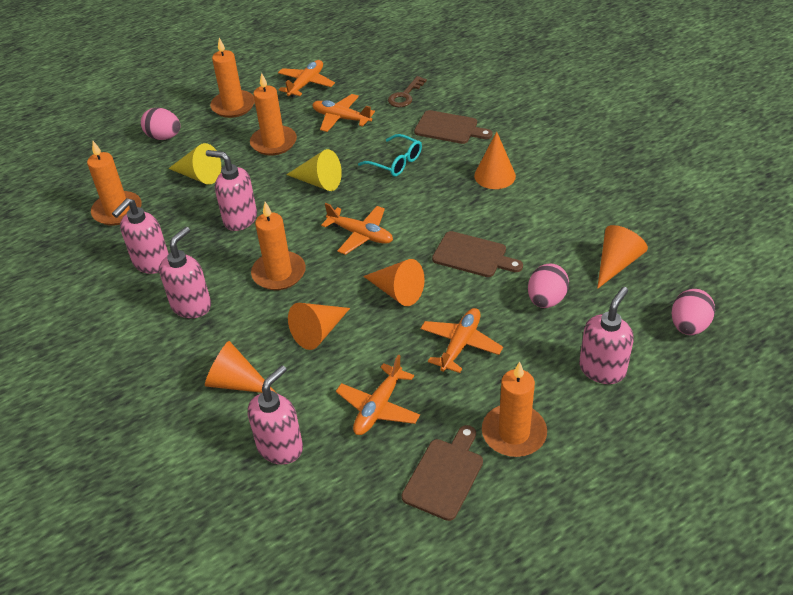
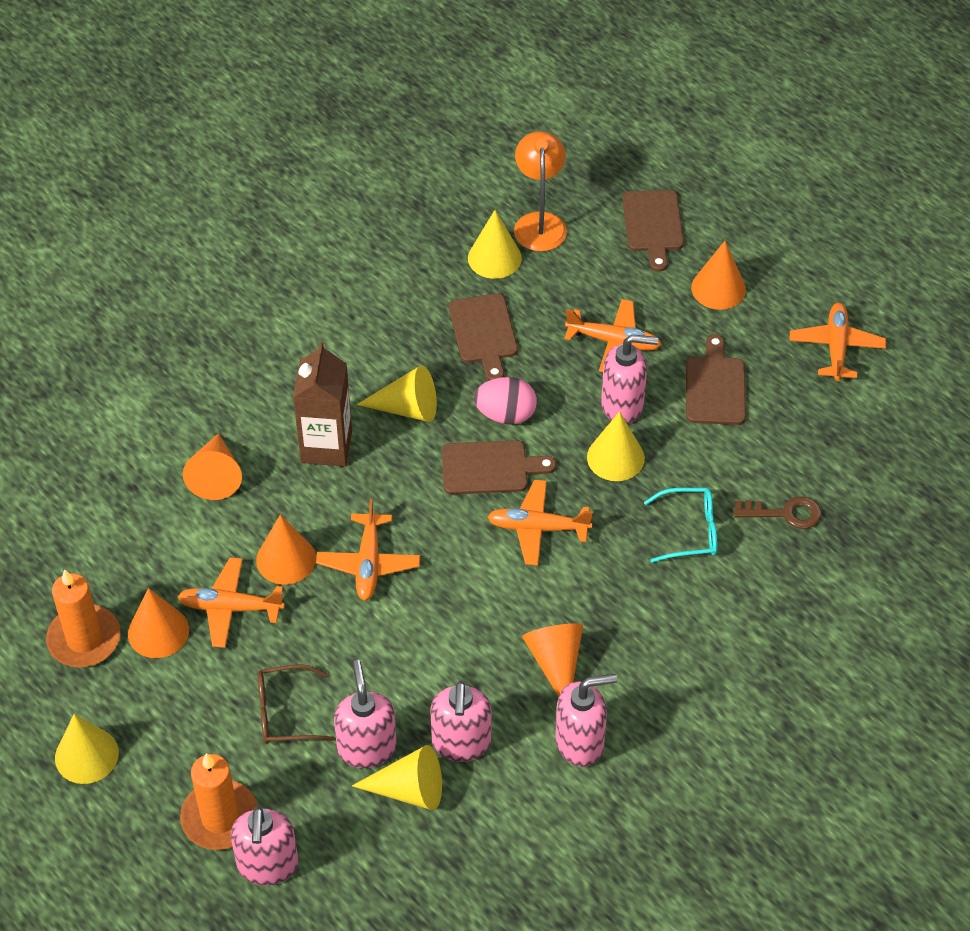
brown carton: 0 -> 1
brown cutting board: 3 -> 4
brown glasses: 0 -> 1
orange candle: 5 -> 2
orange lamp: 0 -> 1
pink egg: 3 -> 1
yellow cone: 2 -> 5

